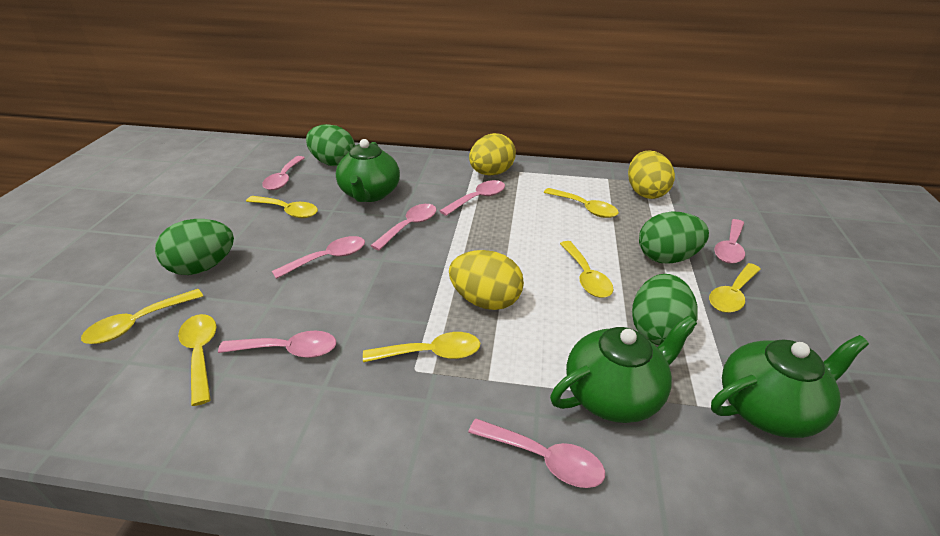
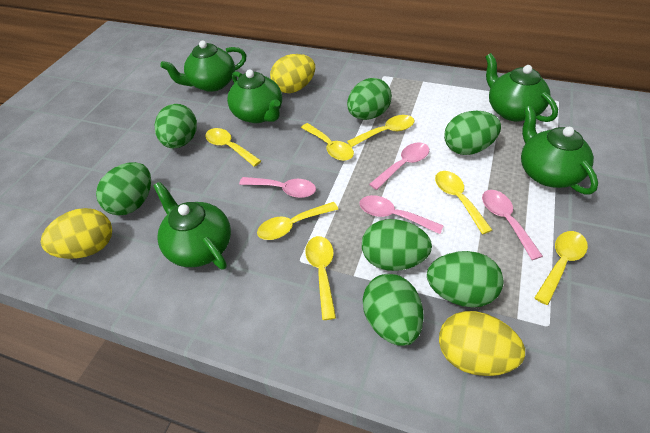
green egg: 4 -> 7
green teapot: 3 -> 5
pink spoon: 7 -> 4

